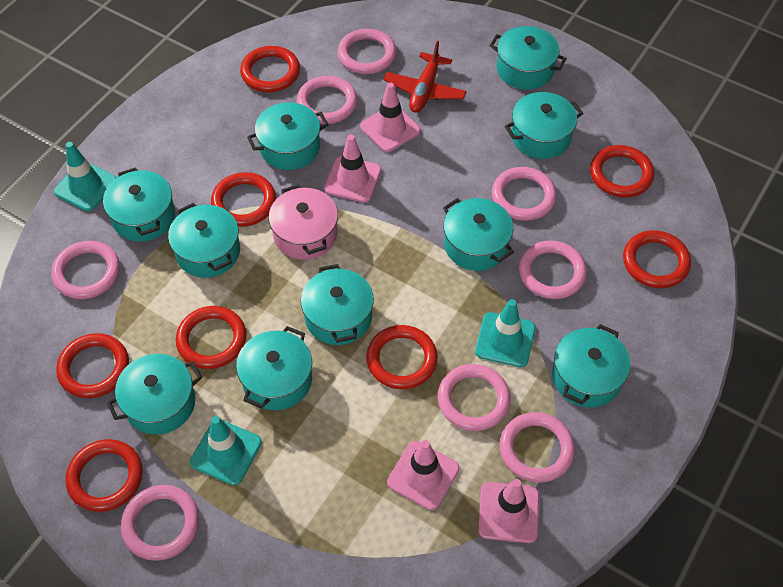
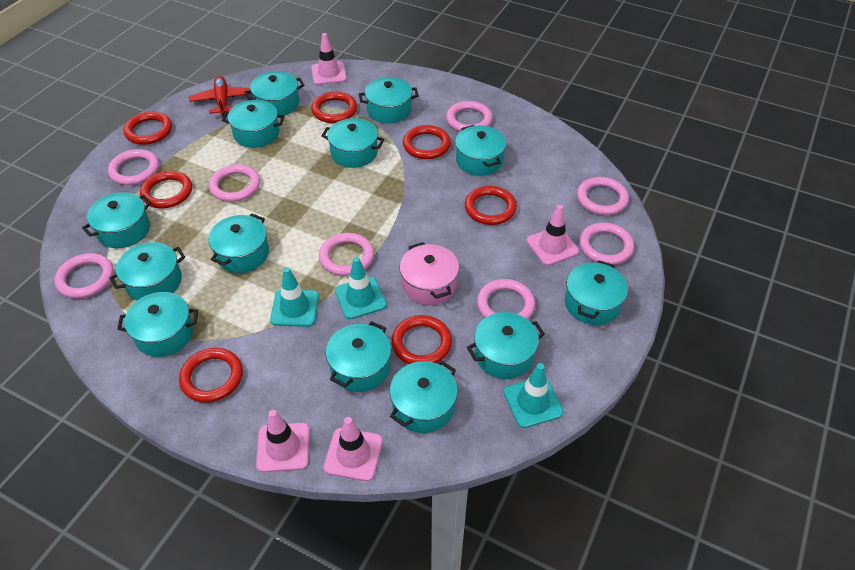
red ring: 8 -> 7
turquoise pot: 10 -> 13

